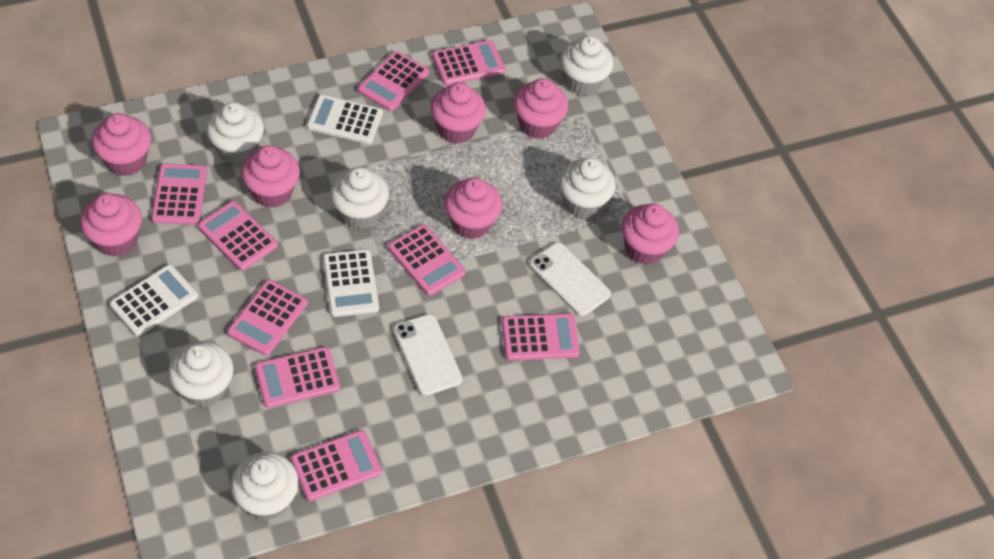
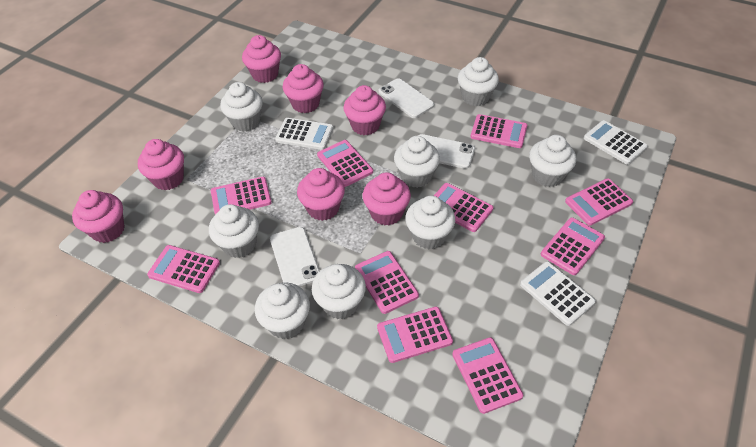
pink calculator: 9 -> 10
white cupcake: 6 -> 8
white phone: 2 -> 3

